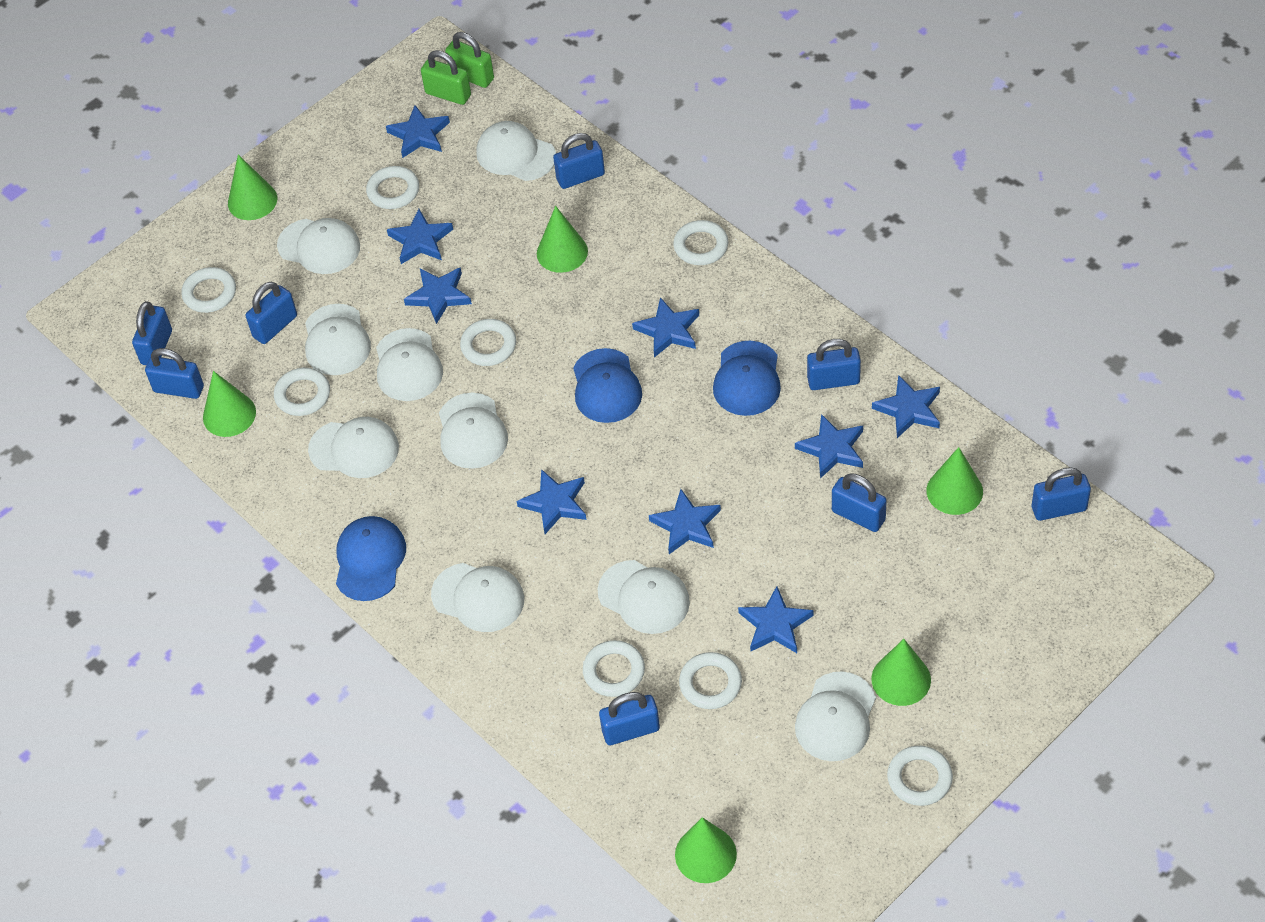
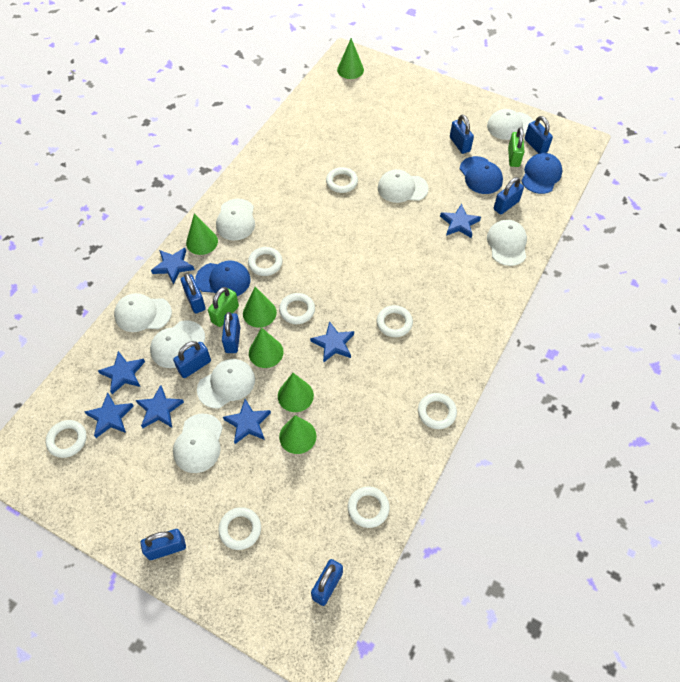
blue star: 9 -> 7
white cap: 9 -> 8

